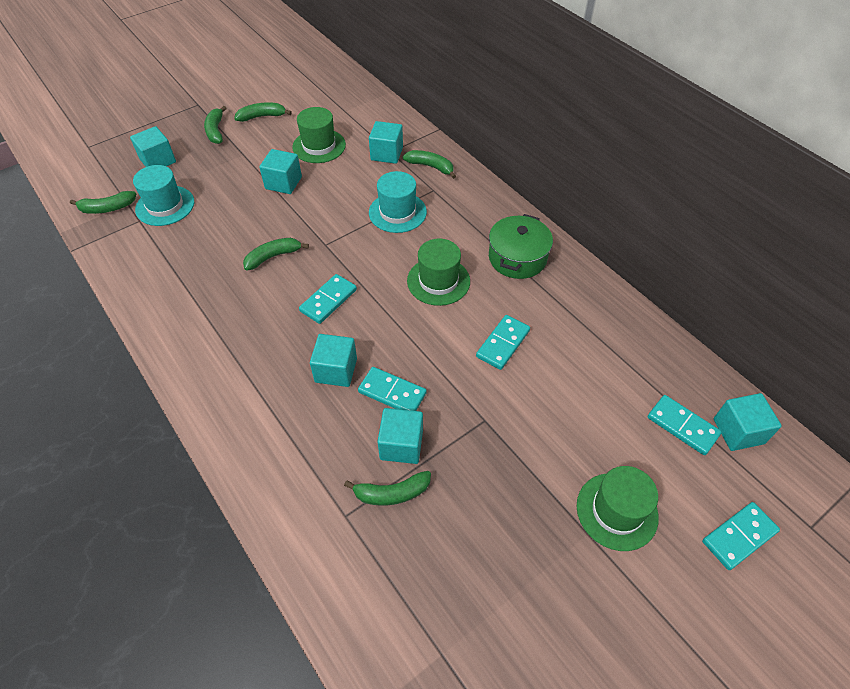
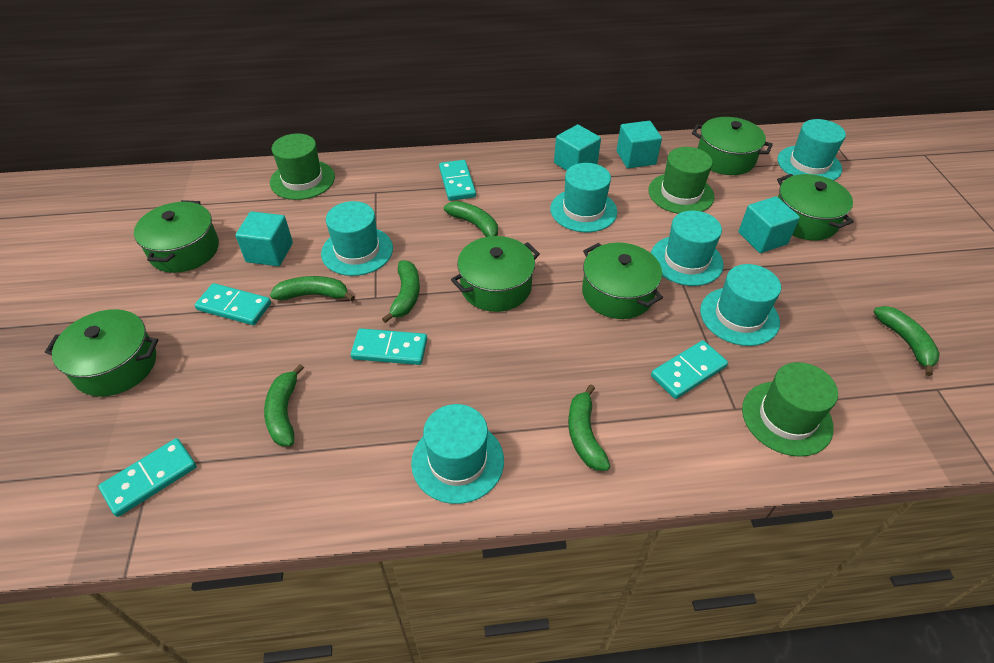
green pot: 1 -> 6
turquoise cube: 6 -> 4
turquoise hat: 2 -> 6

